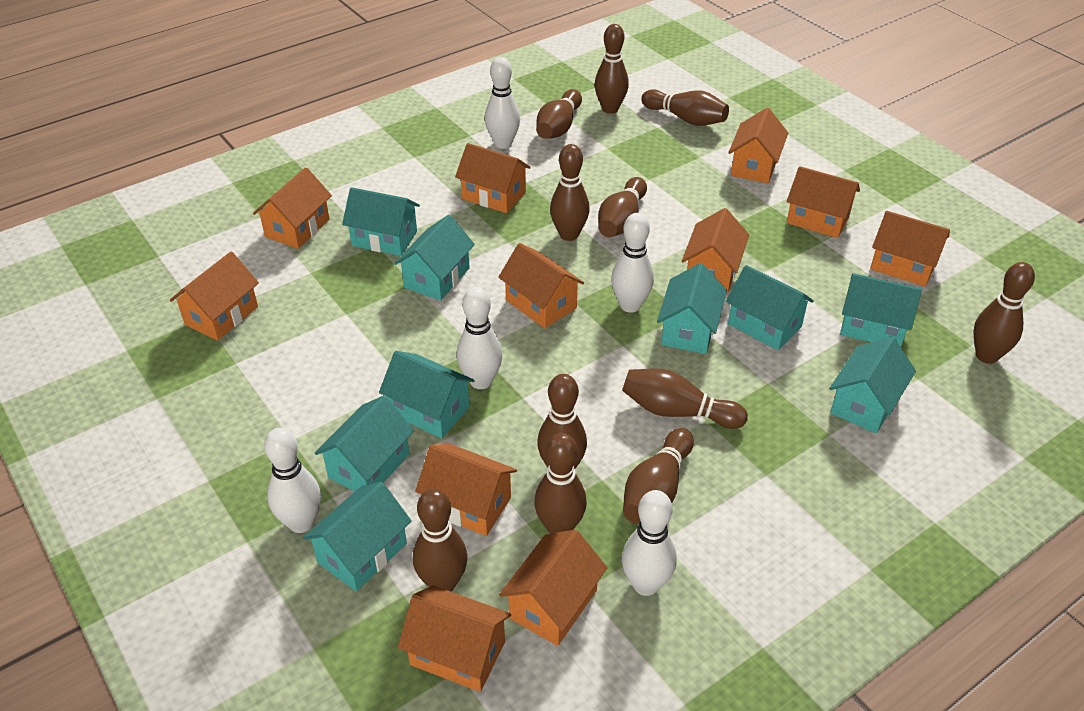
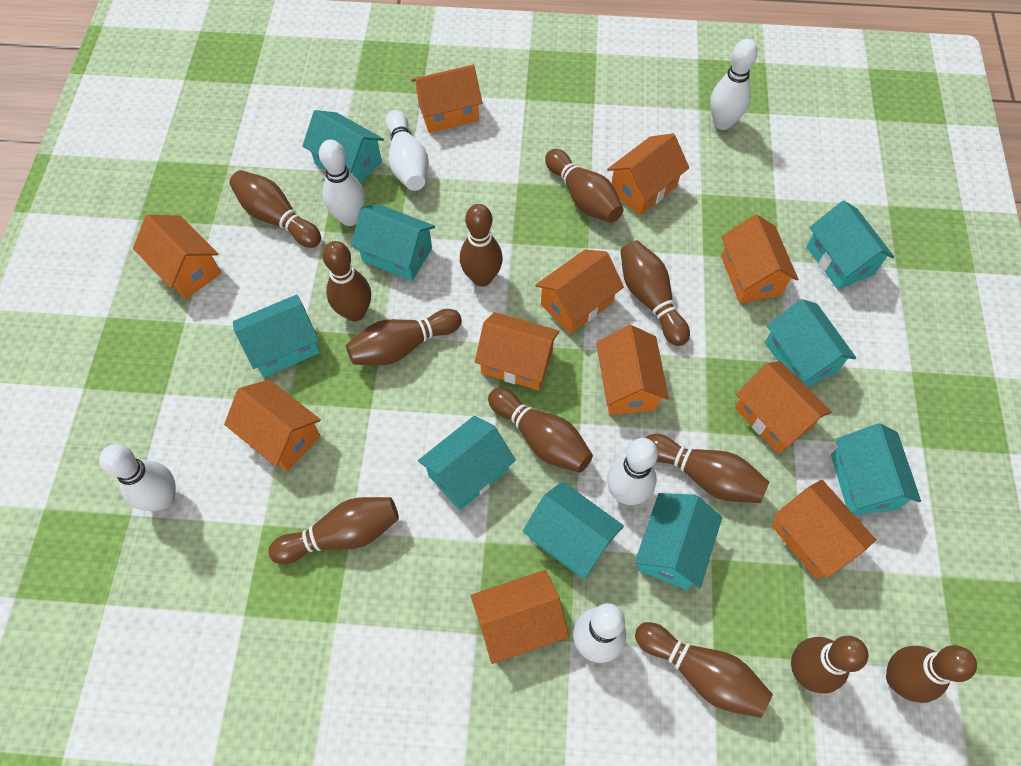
brown bowling pin: 11 -> 12
white bowling pin: 5 -> 6

